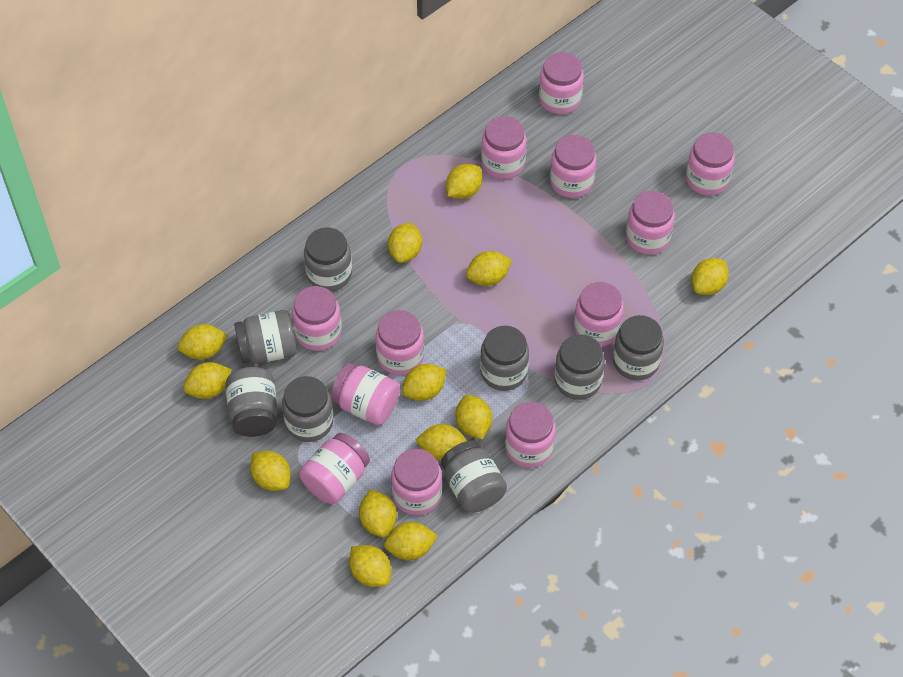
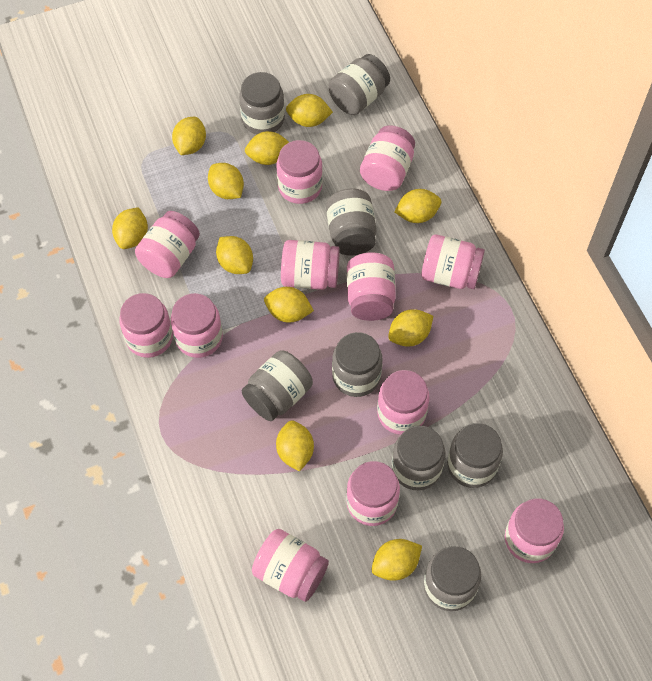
yellow lemon: 13 -> 11

